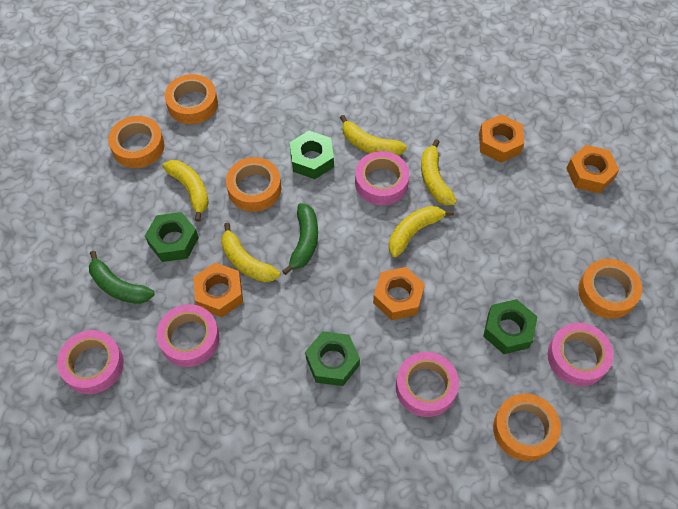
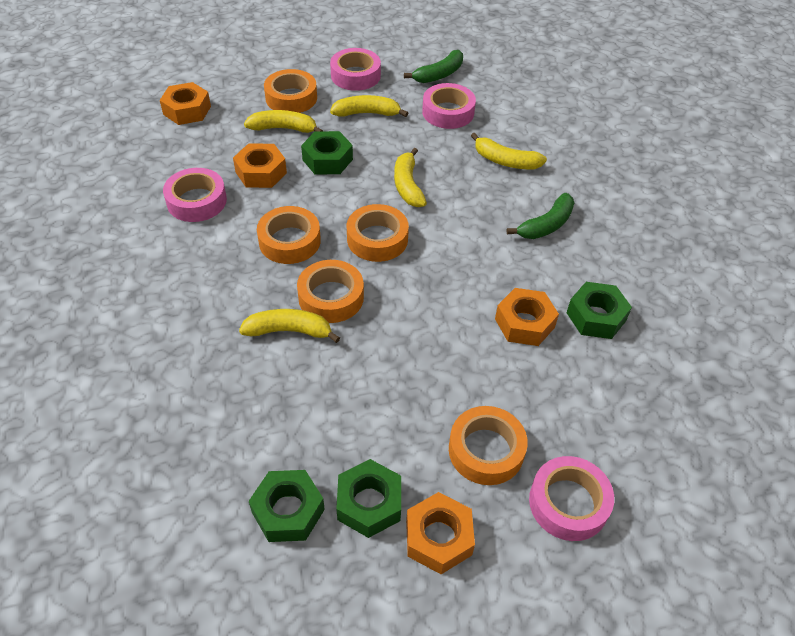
pink tape: 5 -> 4

